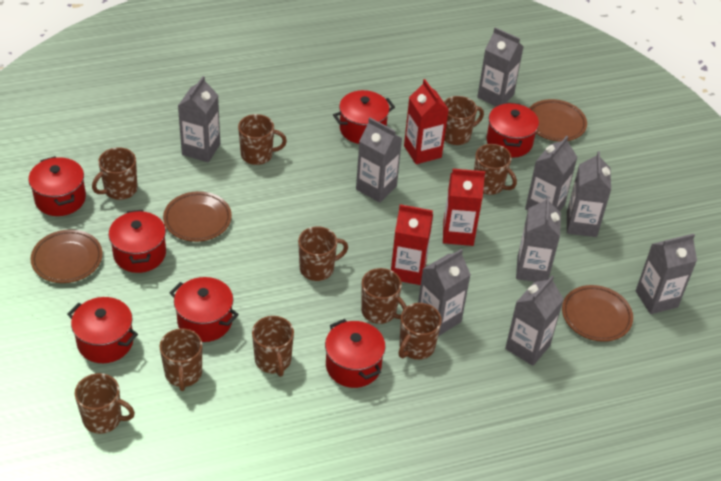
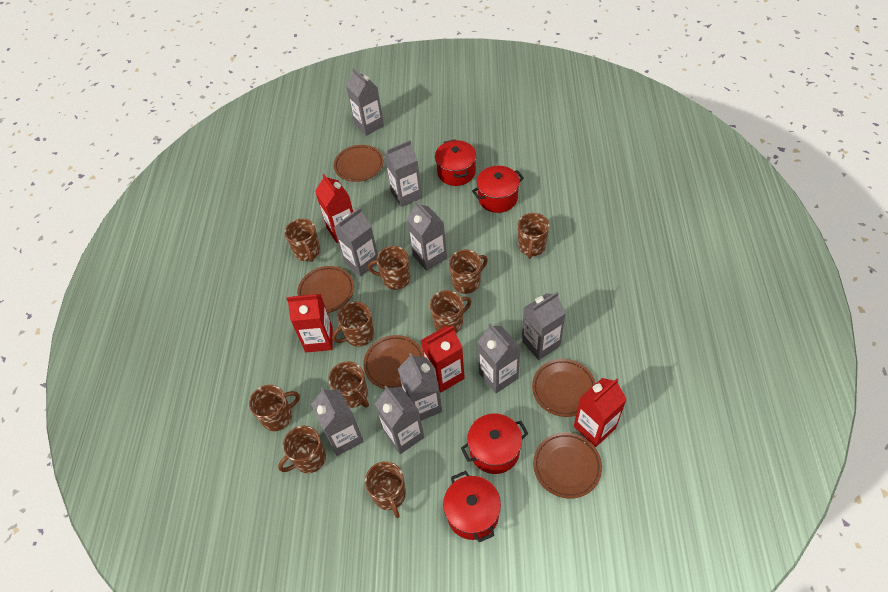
brown plate: 4 -> 5
red carton: 3 -> 4
red pot: 7 -> 4

